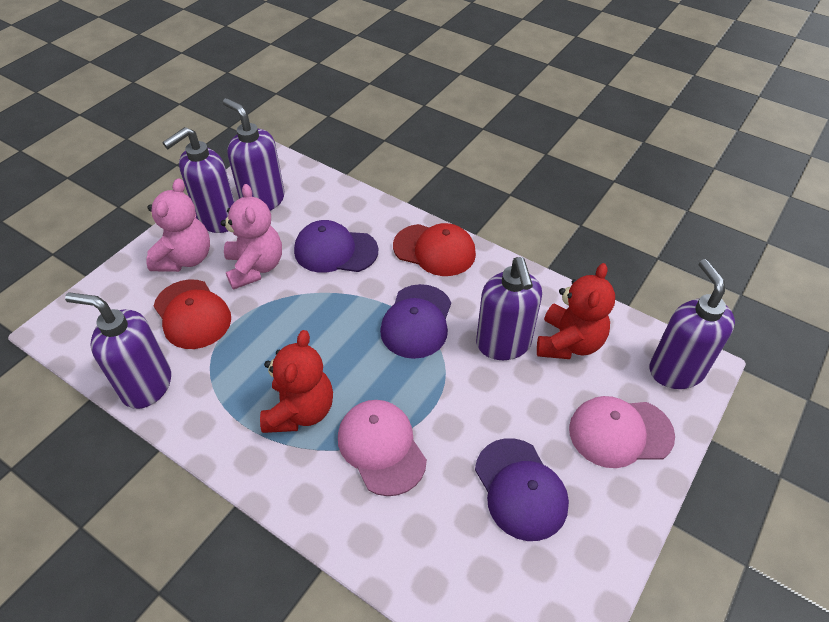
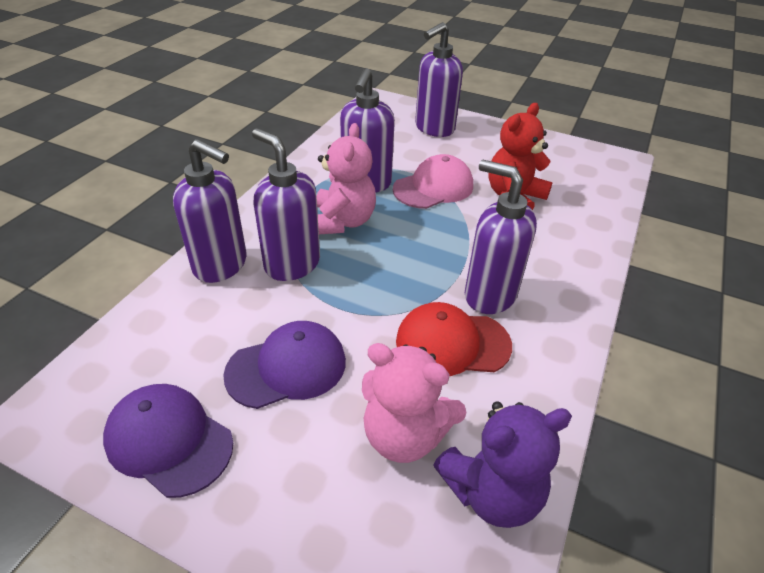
pink cap: 2 -> 1
purple cap: 3 -> 2
purple teddy bear: 0 -> 1
red cap: 2 -> 1
red teddy bear: 2 -> 1

